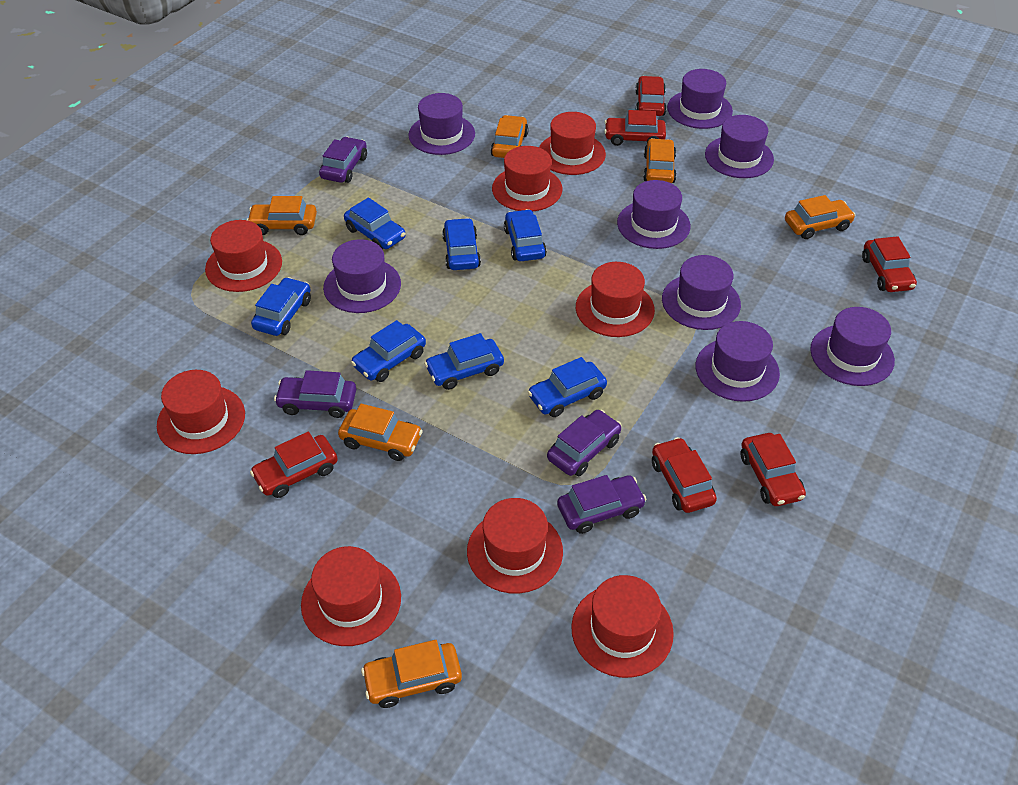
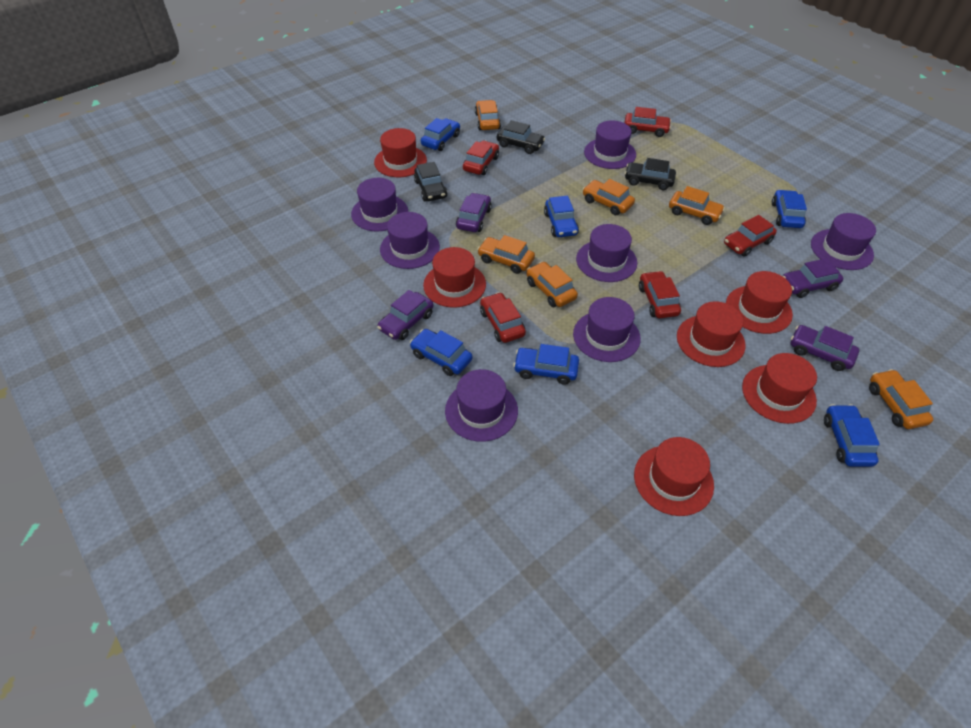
black car: 0 -> 3
blue car: 7 -> 6
purple hat: 8 -> 7
red car: 6 -> 5
red hat: 8 -> 6

